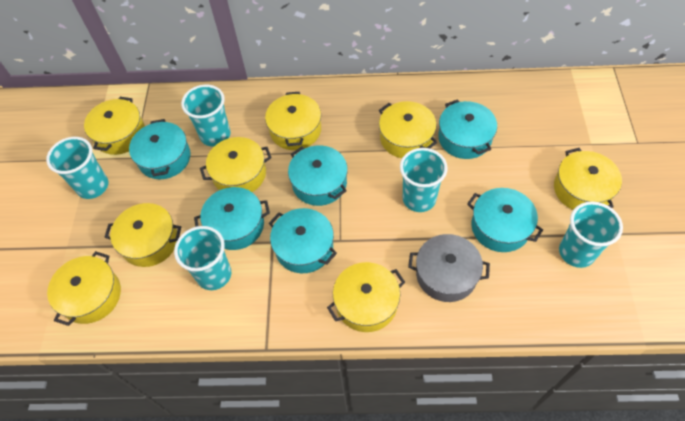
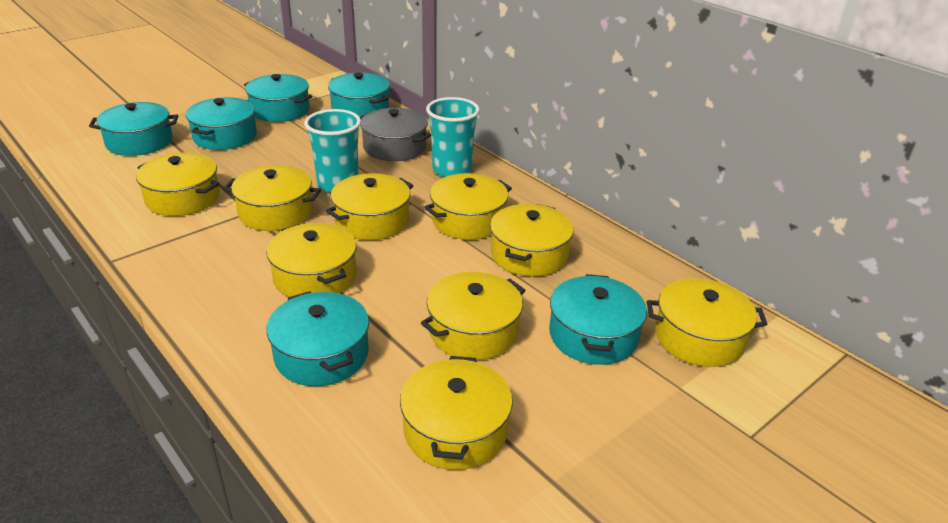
turquoise cup: 5 -> 2
yellow pot: 8 -> 9

